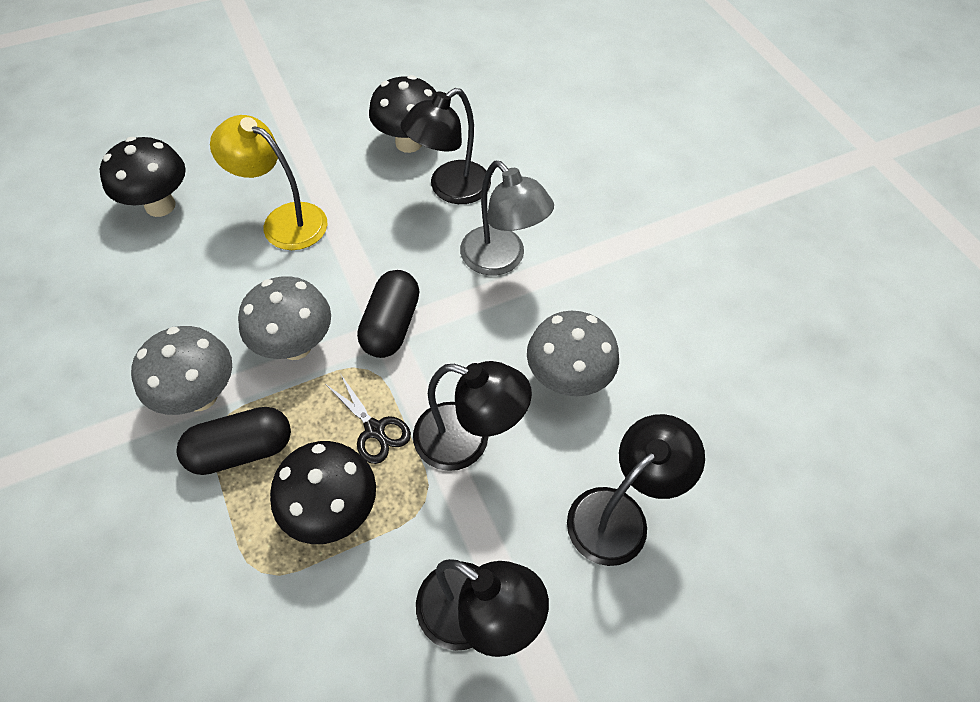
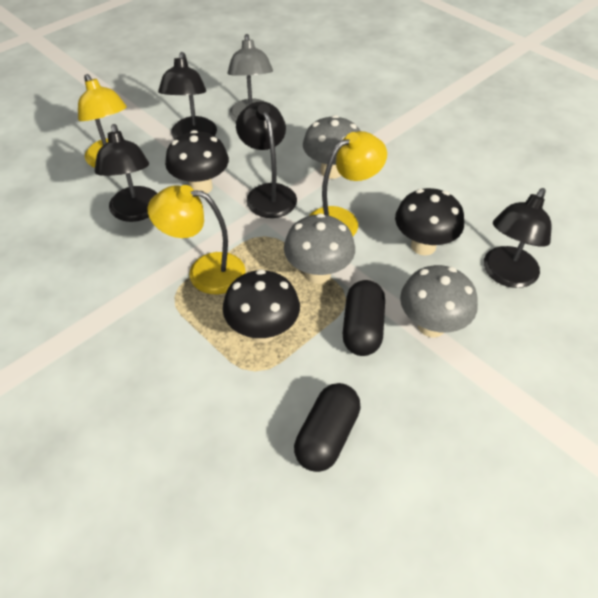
black scissors: 1 -> 0
yellow lamp: 1 -> 3

